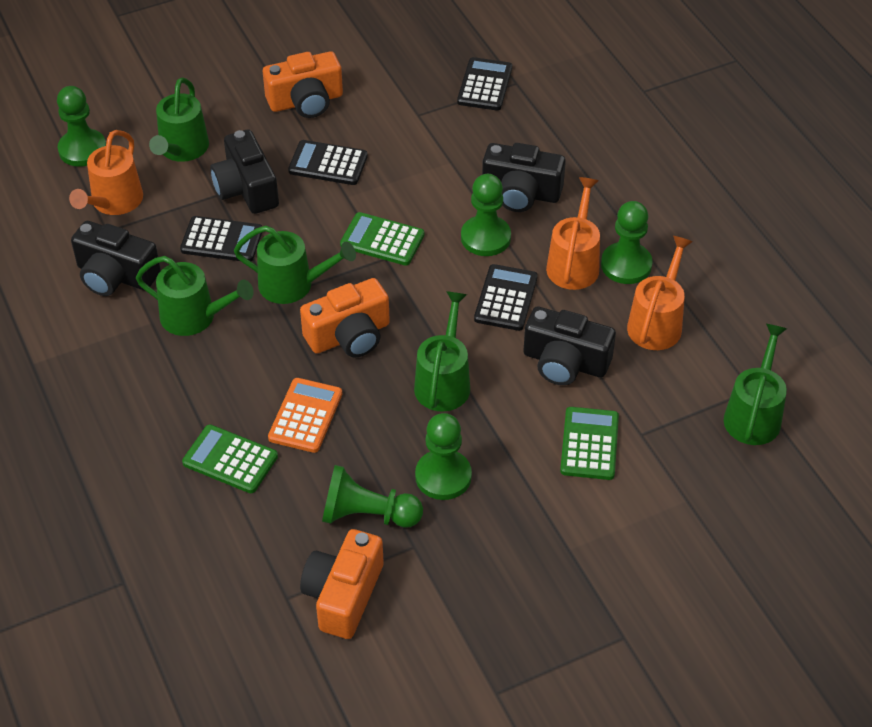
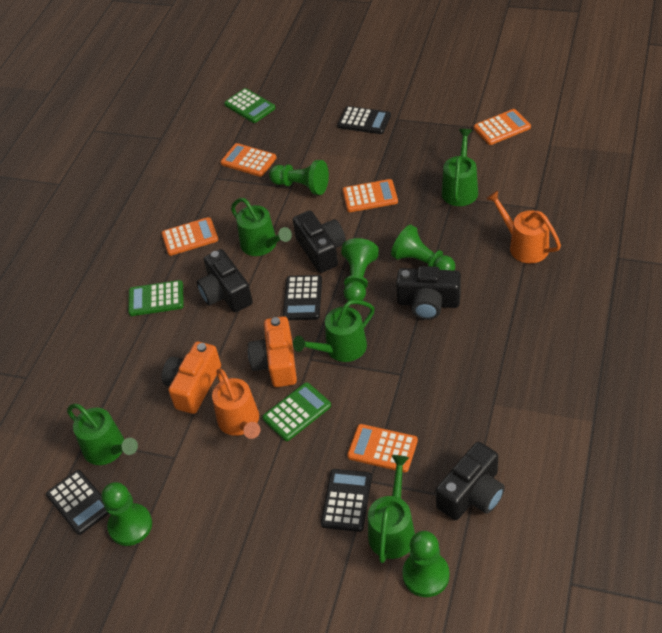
orange calculator: 1 -> 5
orange camera: 3 -> 2
orange watering can: 3 -> 2

